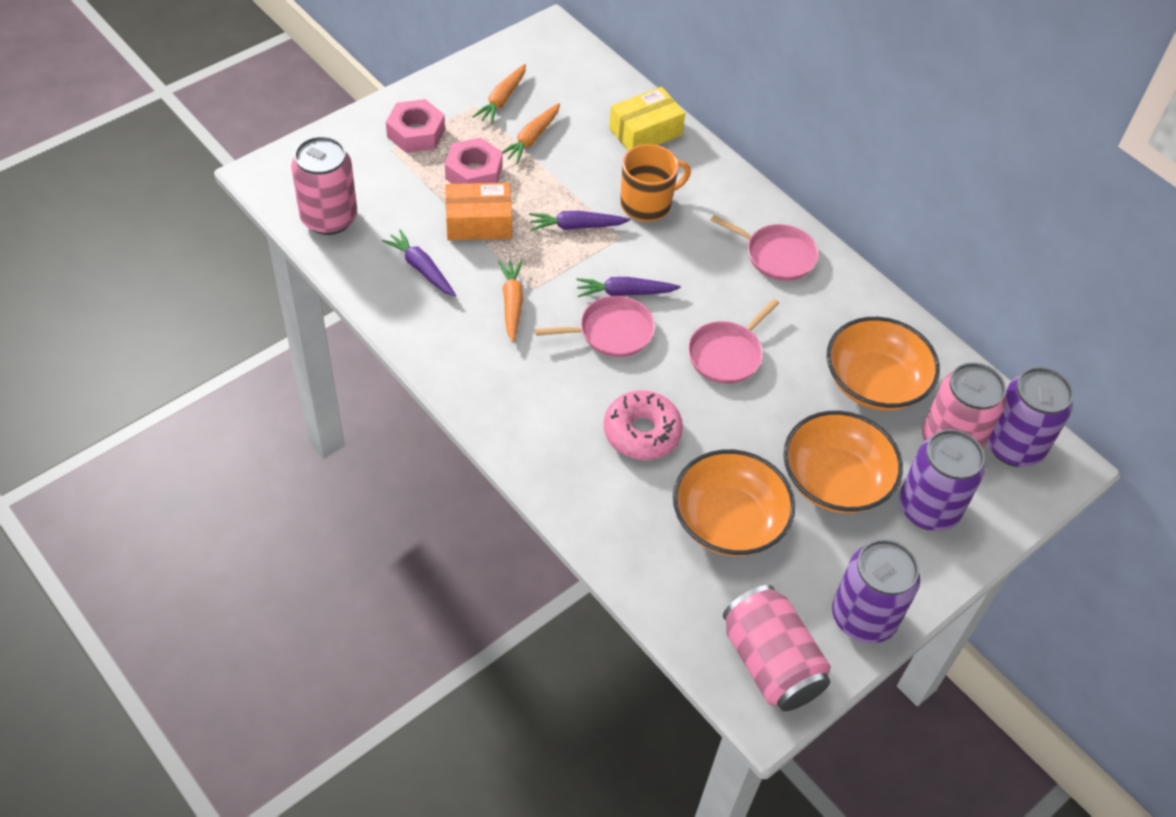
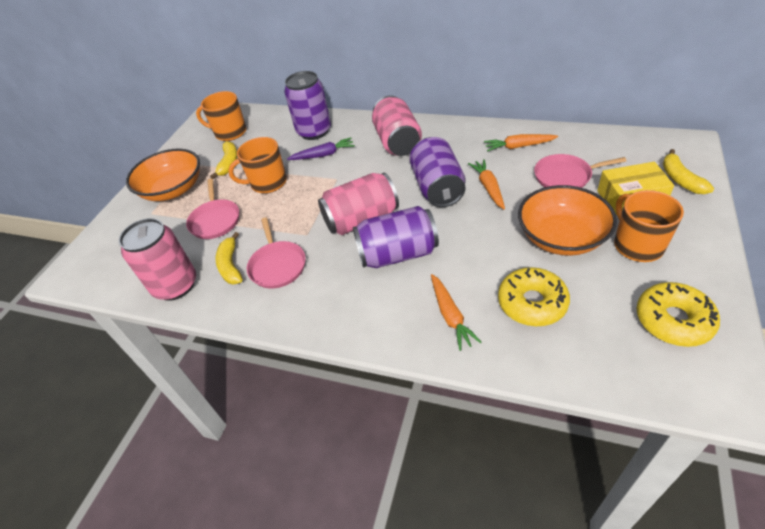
orange bowl: 3 -> 2
orange box: 1 -> 0
orange mug: 1 -> 3
pink donut: 1 -> 0
pink nut: 2 -> 0
purple carrot: 3 -> 1
yellow banana: 0 -> 3
yellow donut: 0 -> 2

